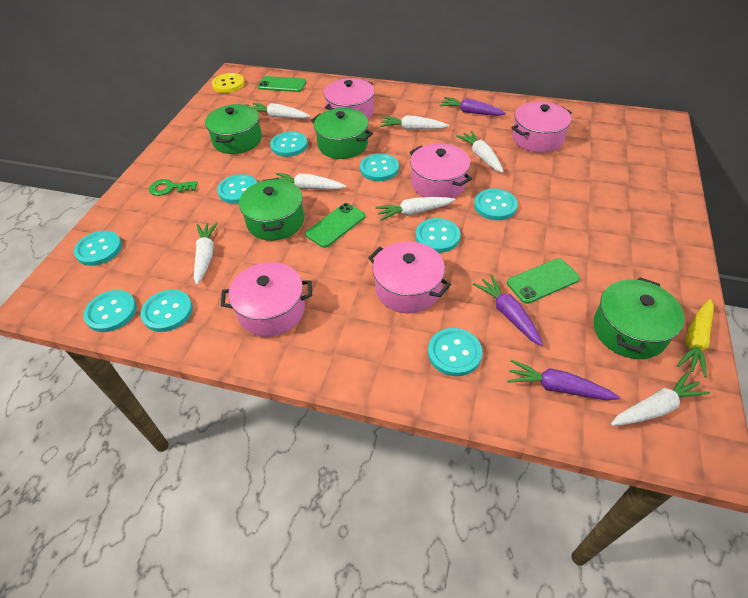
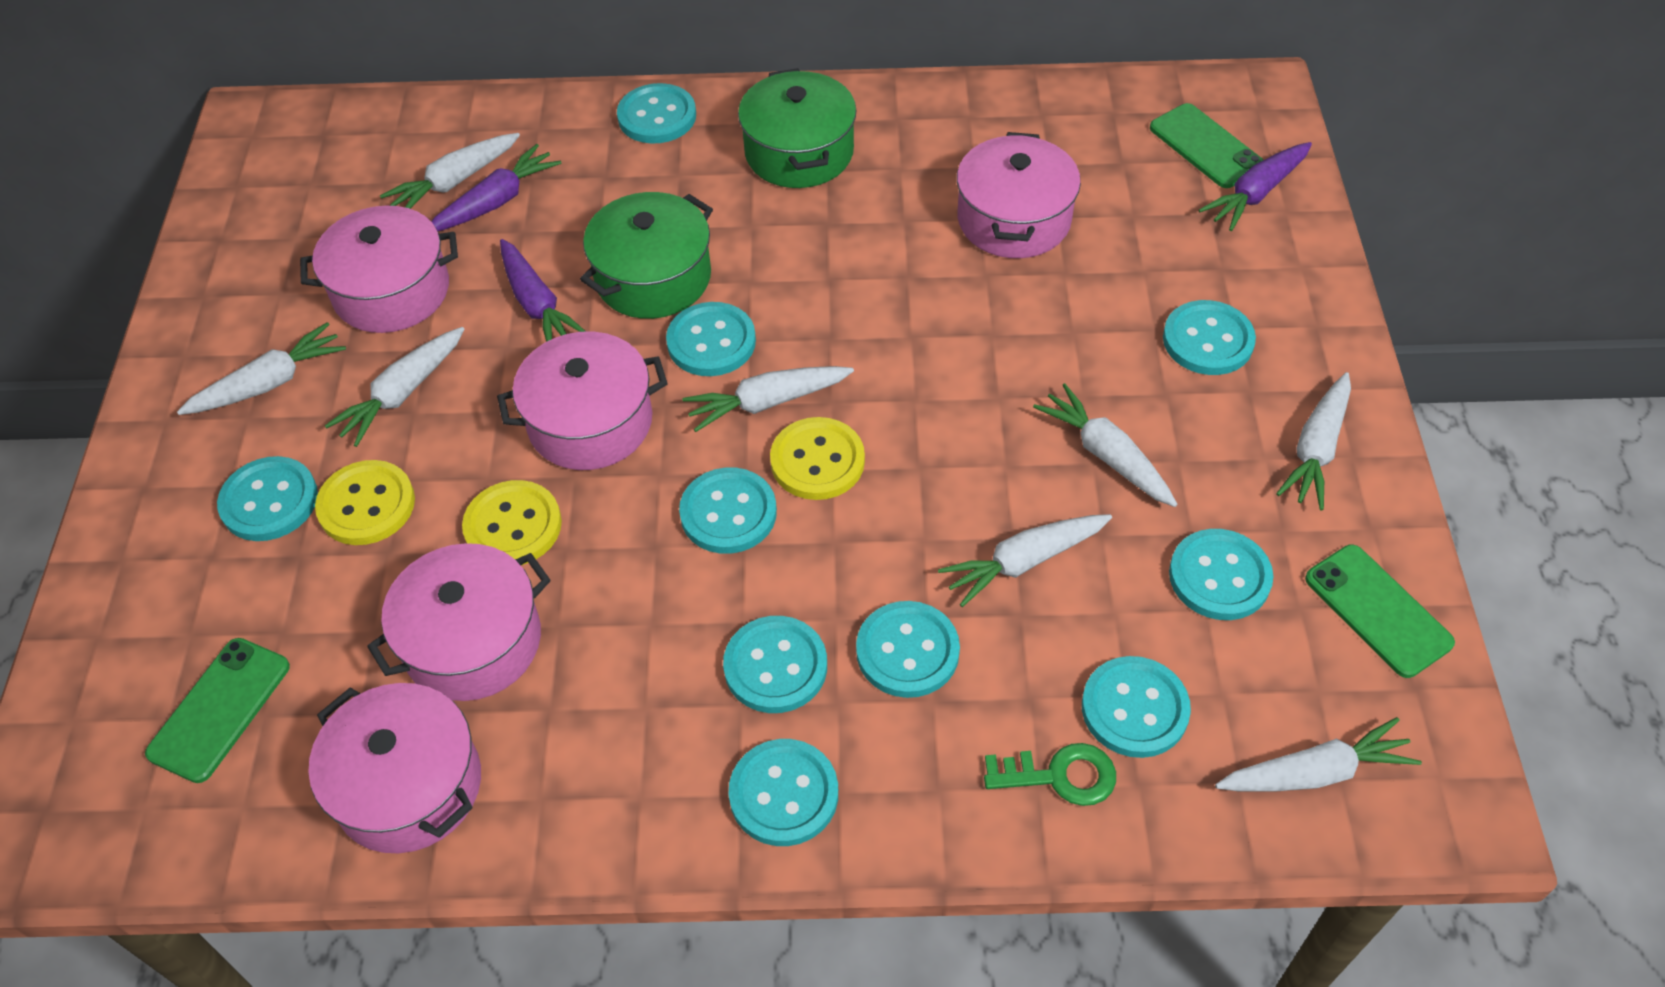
green pot: 4 -> 2
turquoise button: 9 -> 10
white carrot: 7 -> 8
yellow button: 1 -> 3
yellow carrot: 1 -> 0

